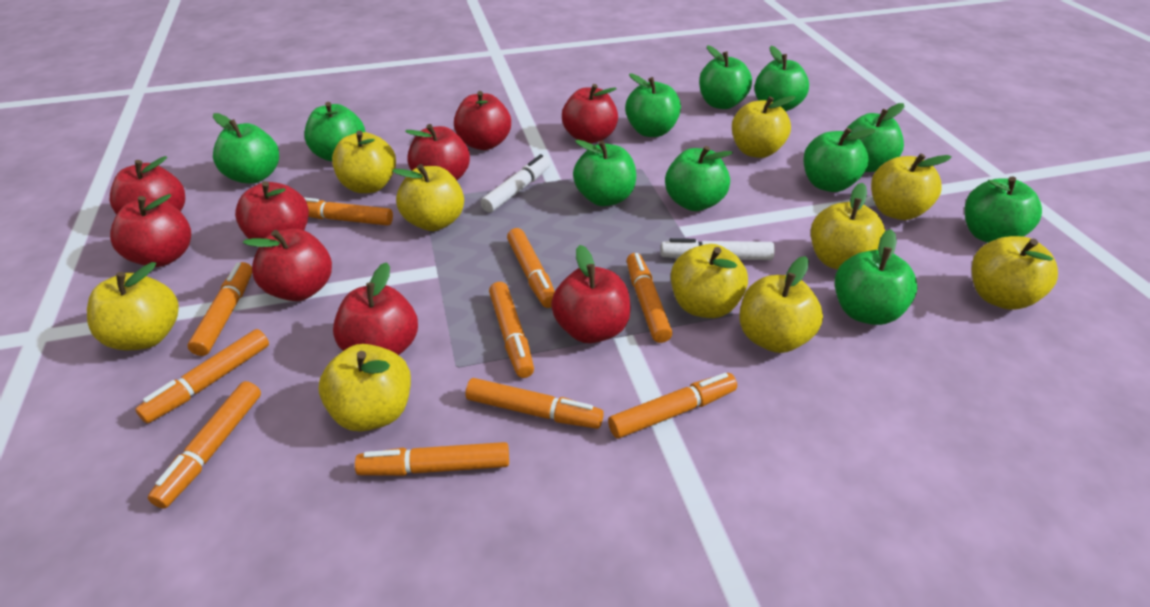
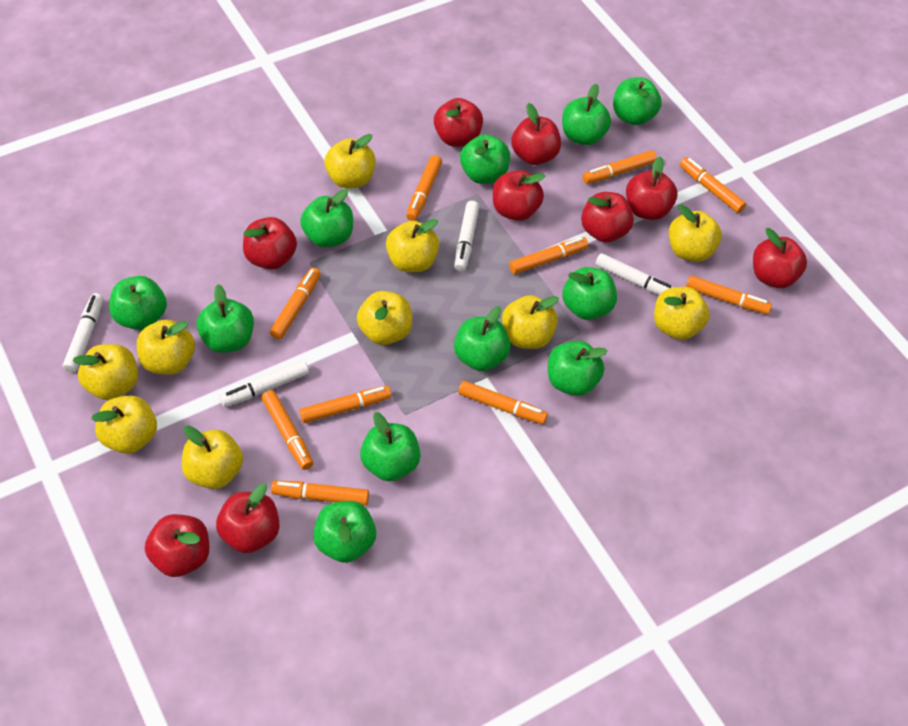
white marker: 2 -> 4

